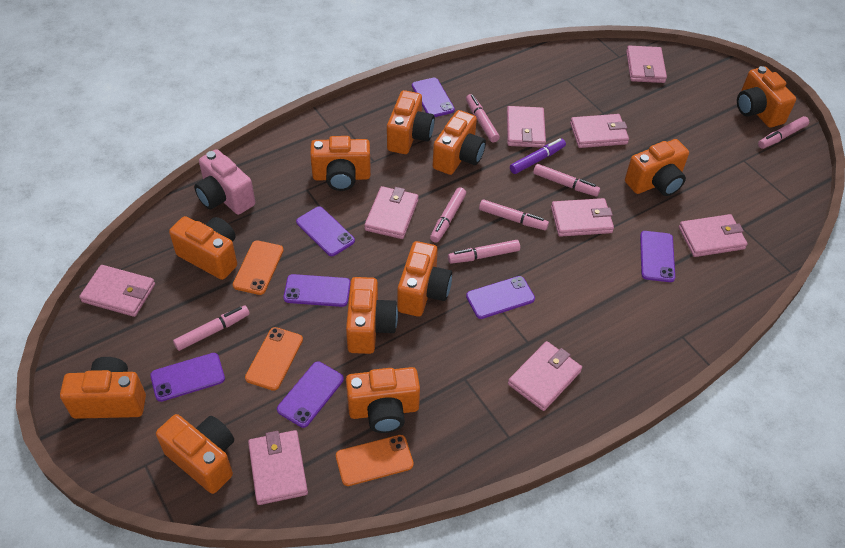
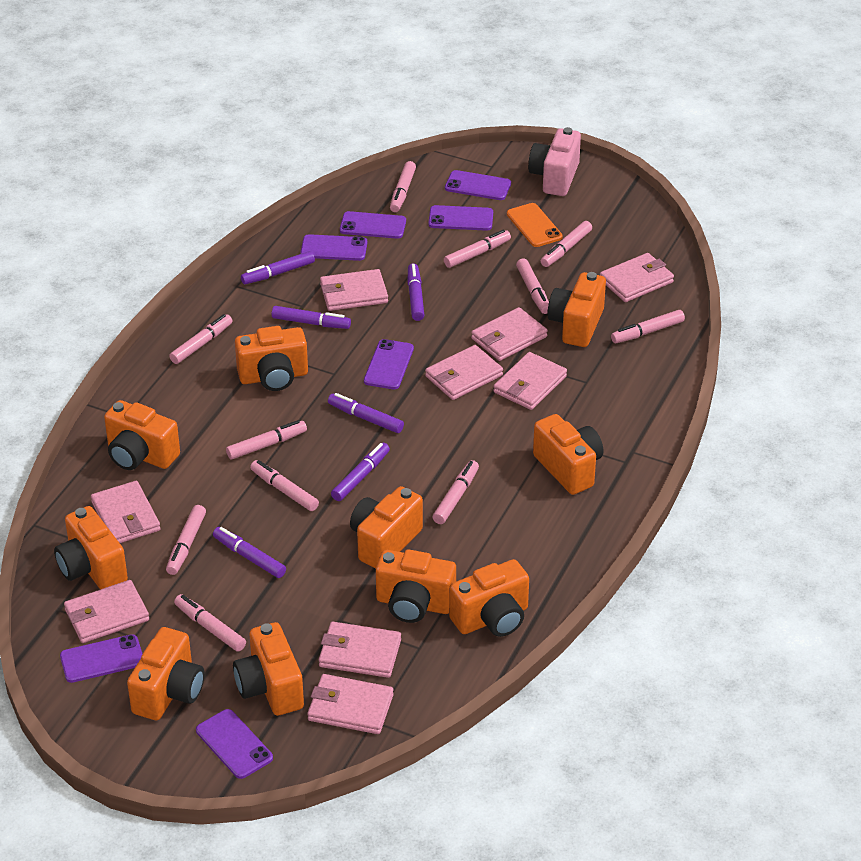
orange camera: 11 -> 10
orange phone: 3 -> 1
pink marker: 7 -> 11
purple marker: 1 -> 6

